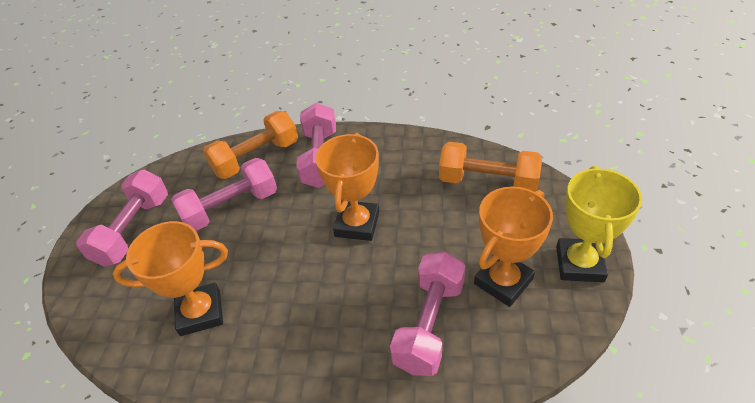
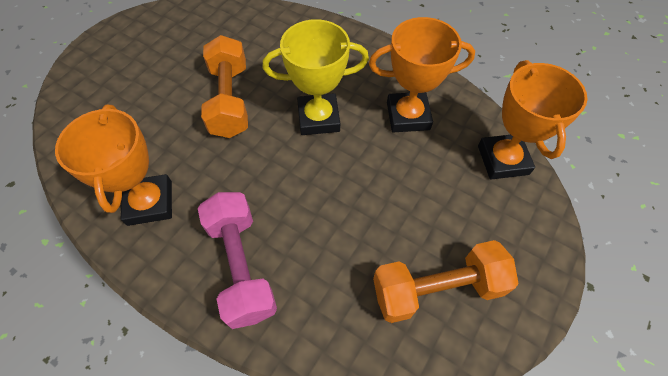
pink dumbbell: 4 -> 1

